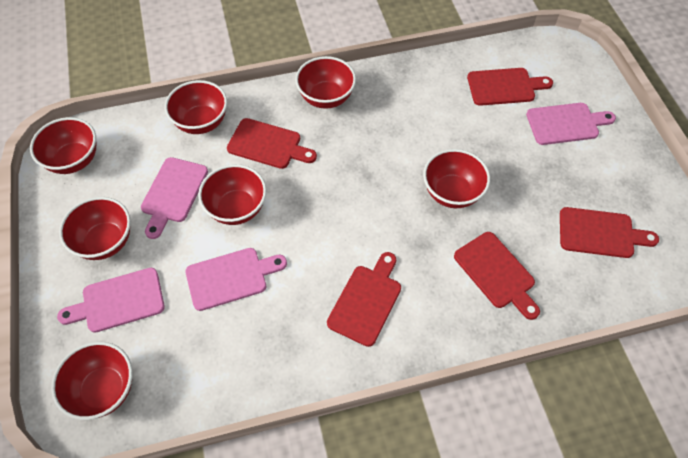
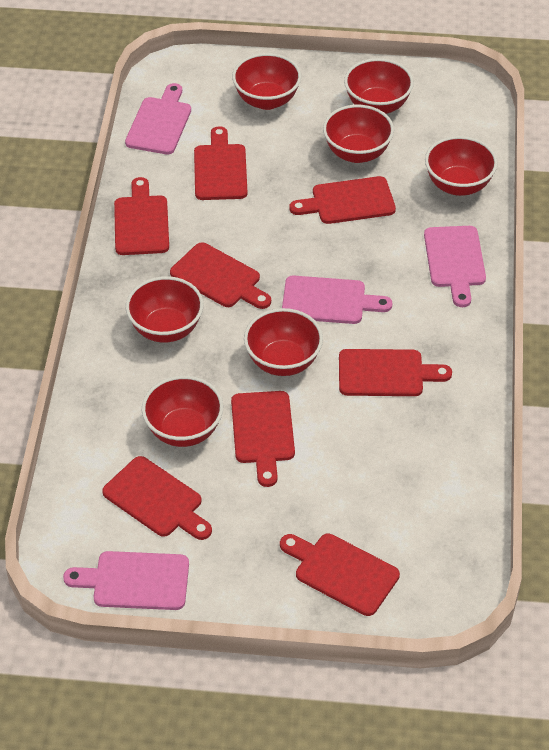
red cutting board: 5 -> 8

